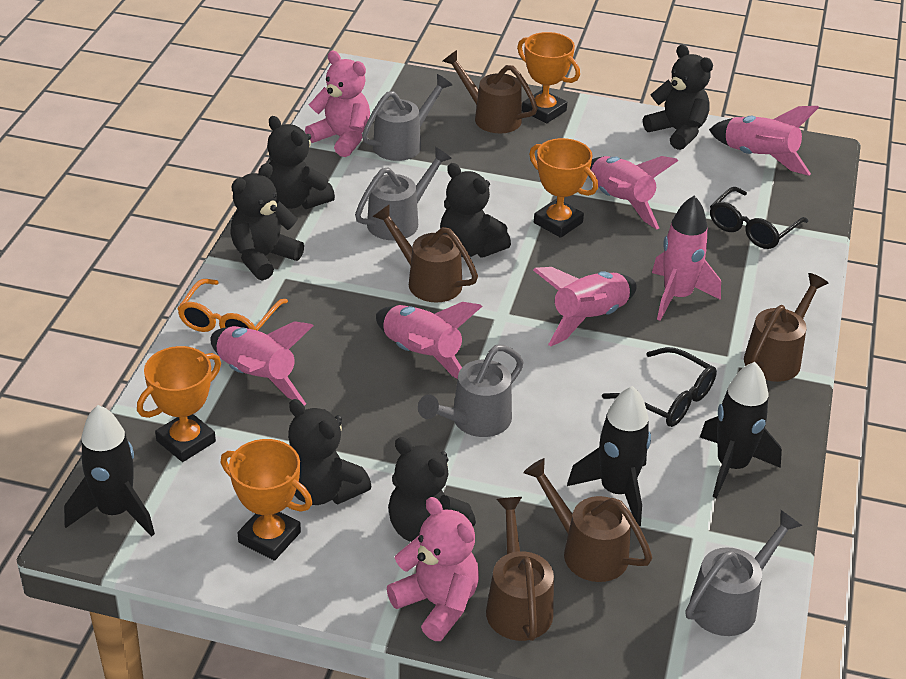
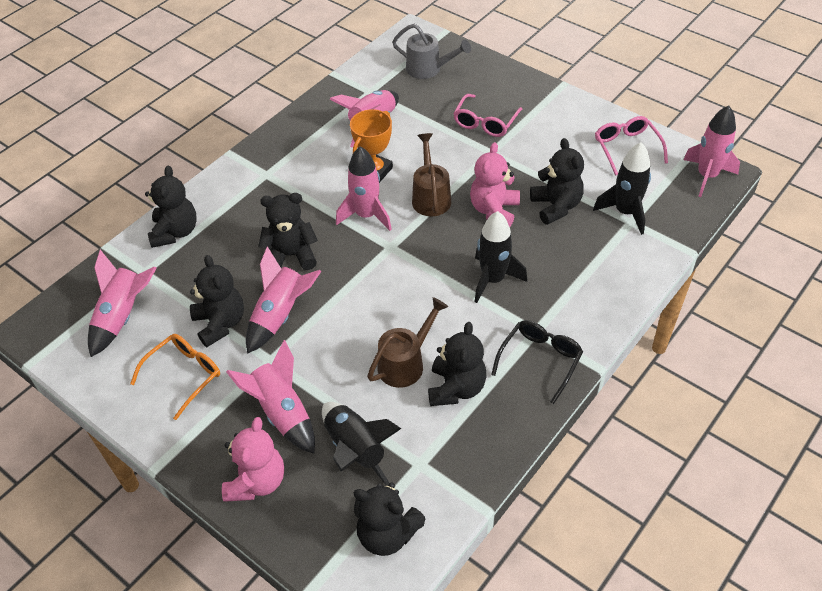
black glasses: 2 -> 1
brown watering can: 5 -> 2
grey watering can: 4 -> 1
orange trophy: 4 -> 1
pink glasses: 0 -> 2

